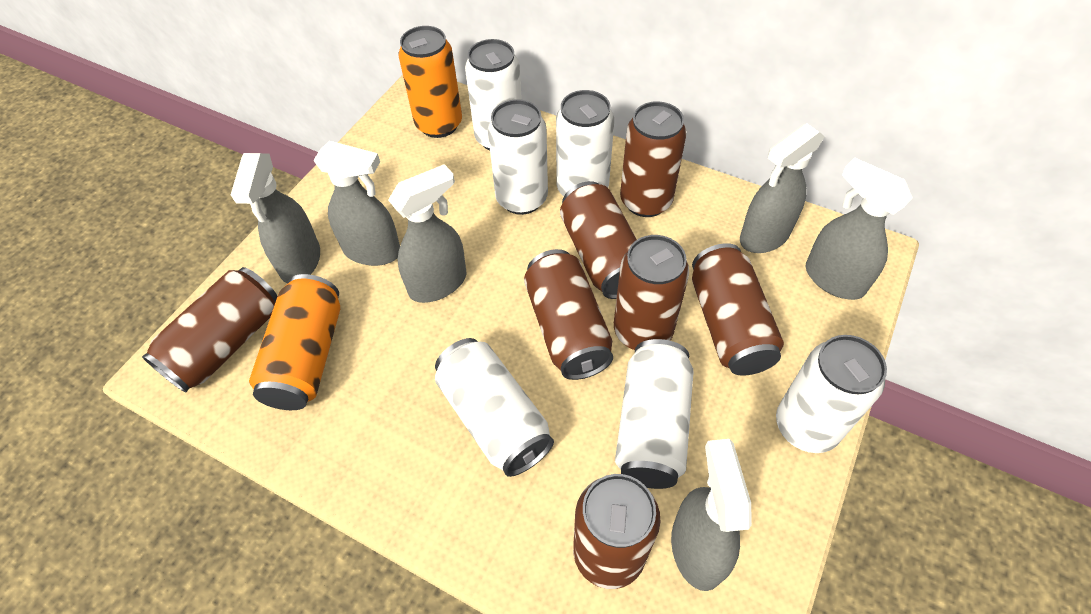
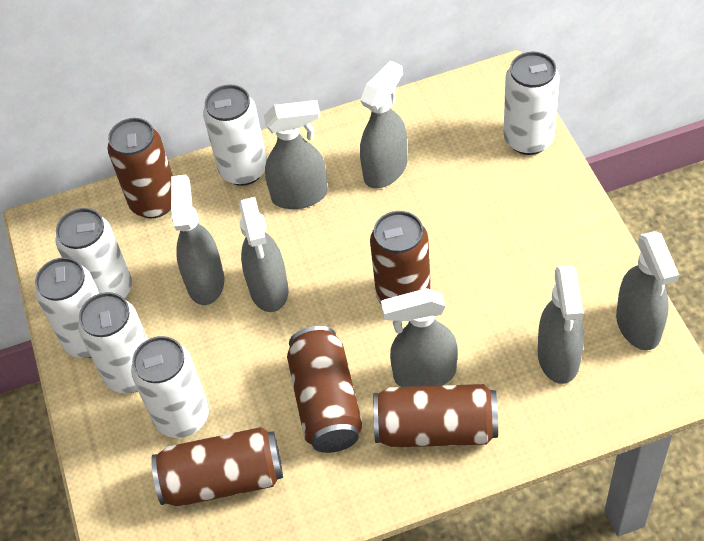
brown can: 7 -> 5
grey spray bottle: 6 -> 7
orange can: 2 -> 0

